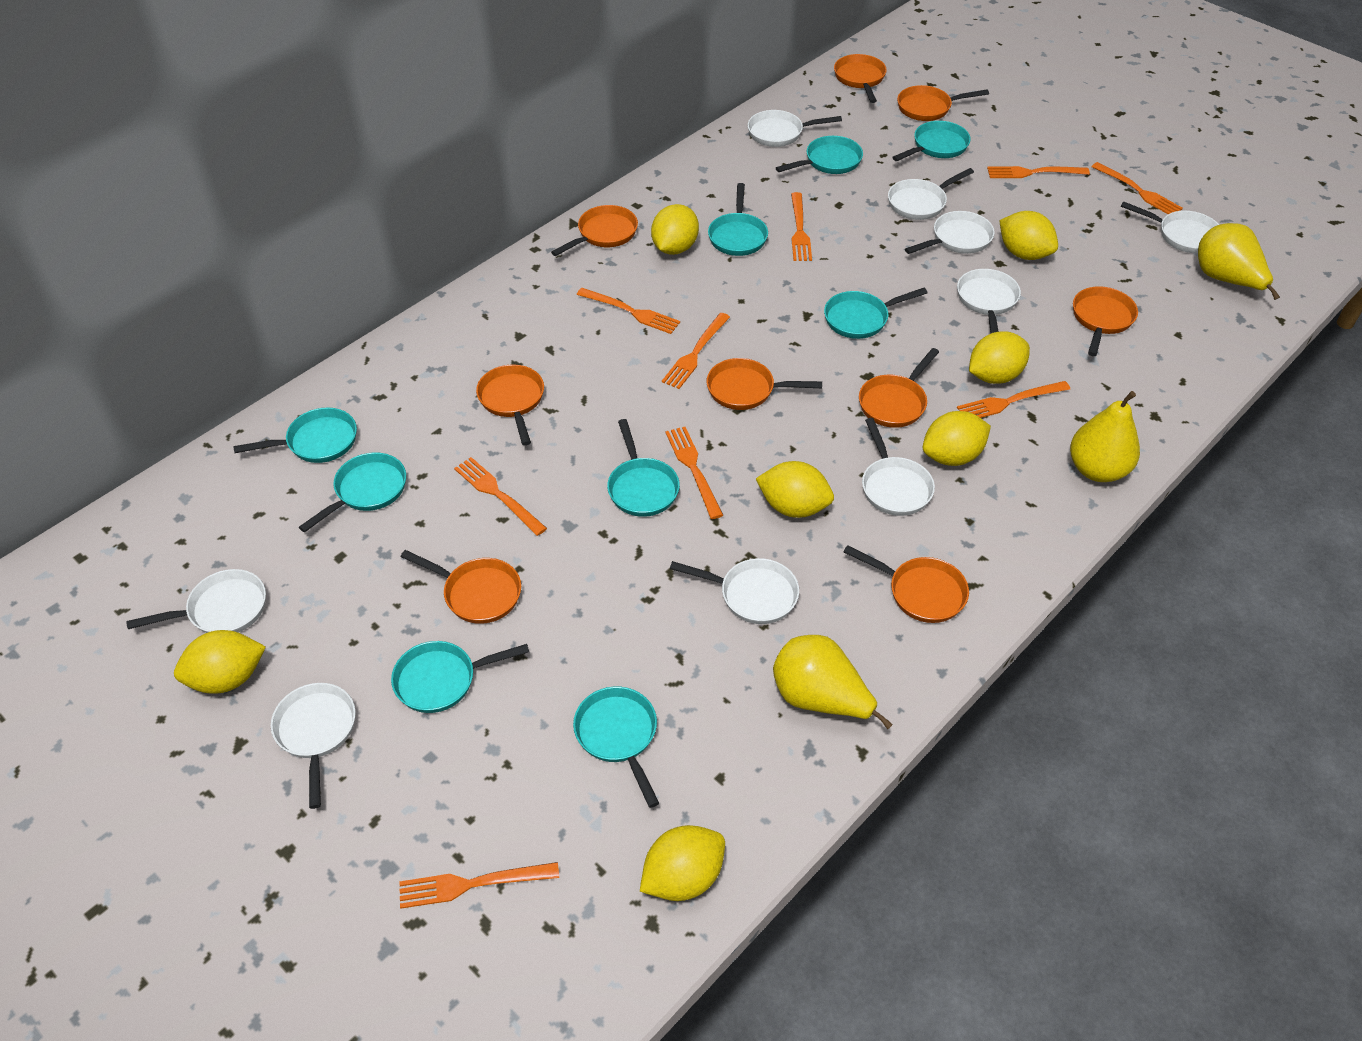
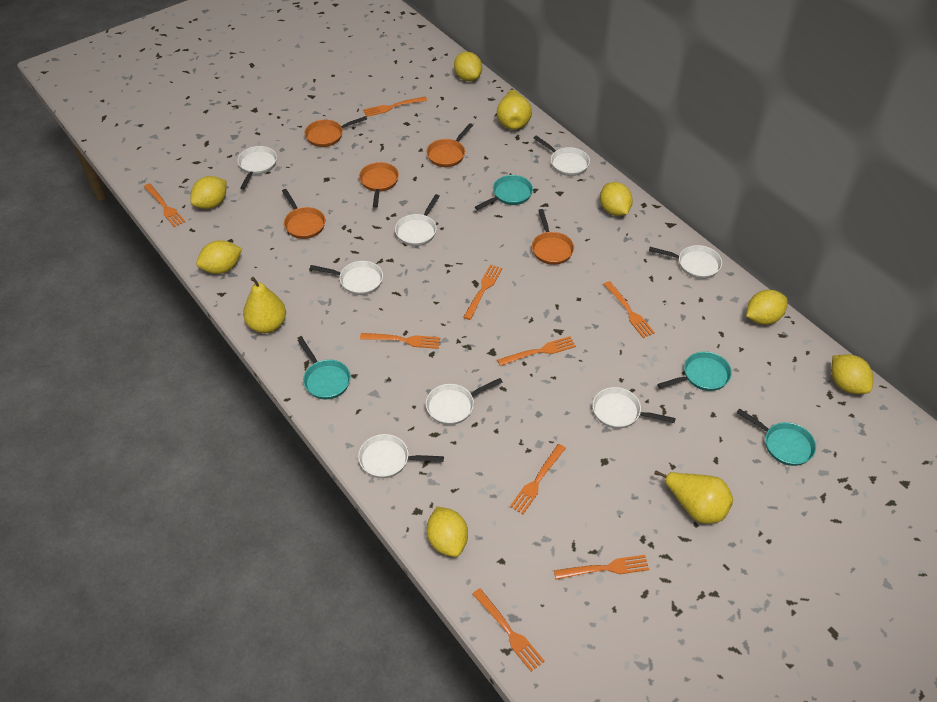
orange pan: 9 -> 5
turquoise pan: 9 -> 4
white pan: 9 -> 8

